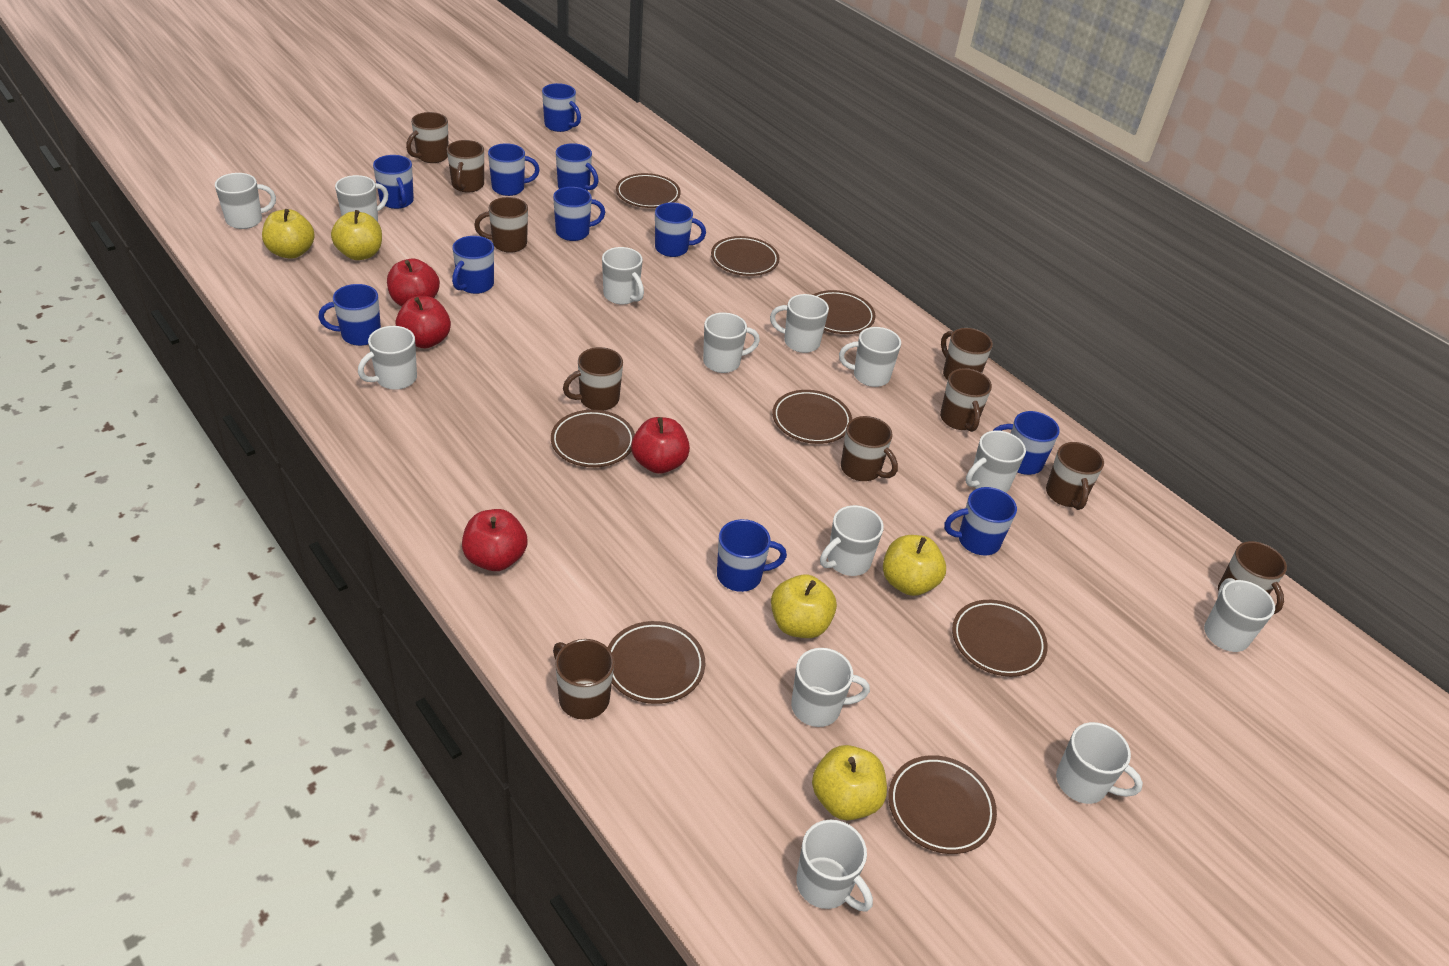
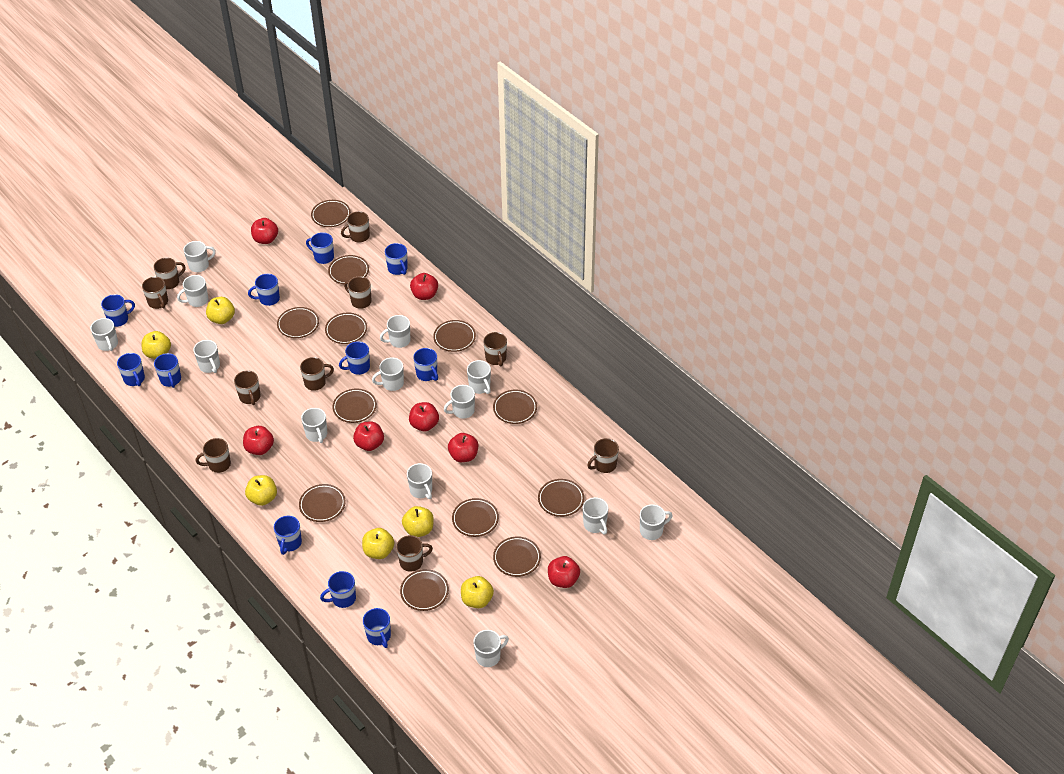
brown plate: 8 -> 12
red apple: 4 -> 7
yellow apple: 5 -> 6

